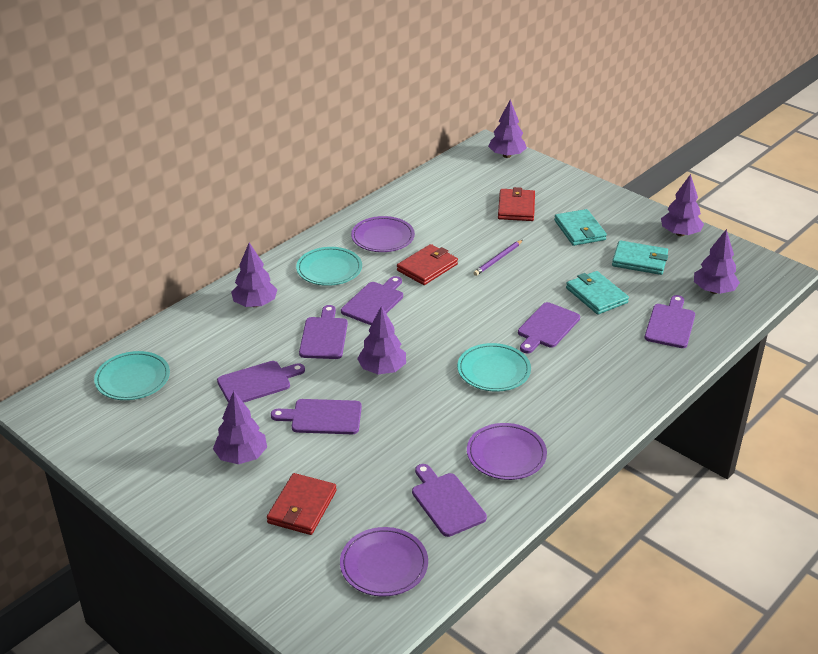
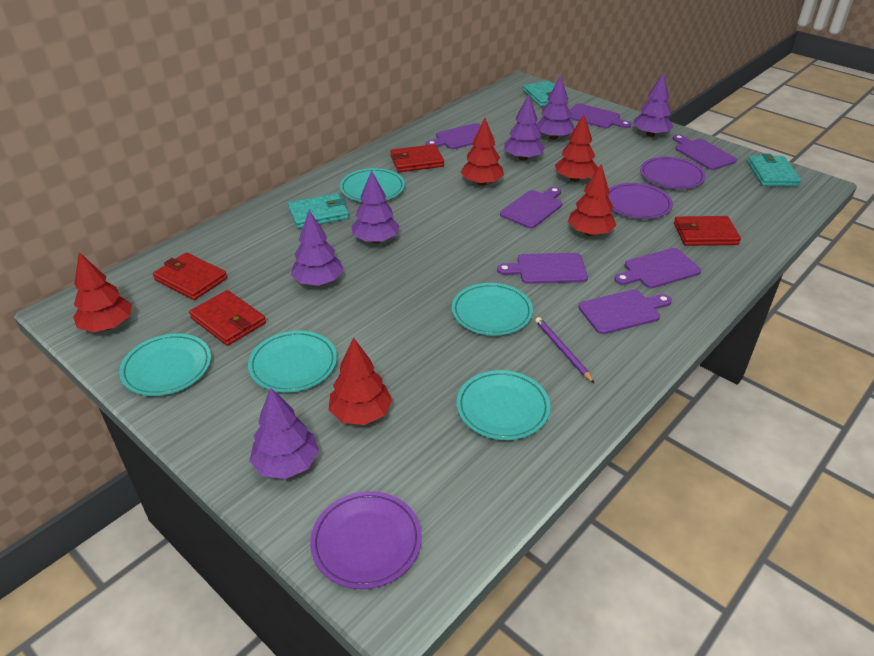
red tree: 0 -> 5
red wallet: 3 -> 4
turquoise plate: 3 -> 5

